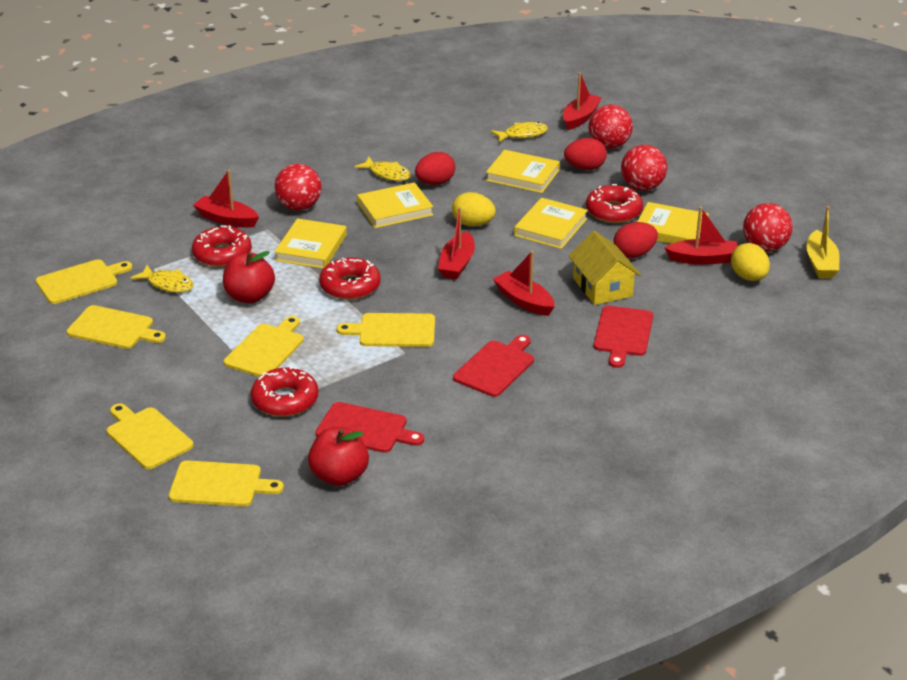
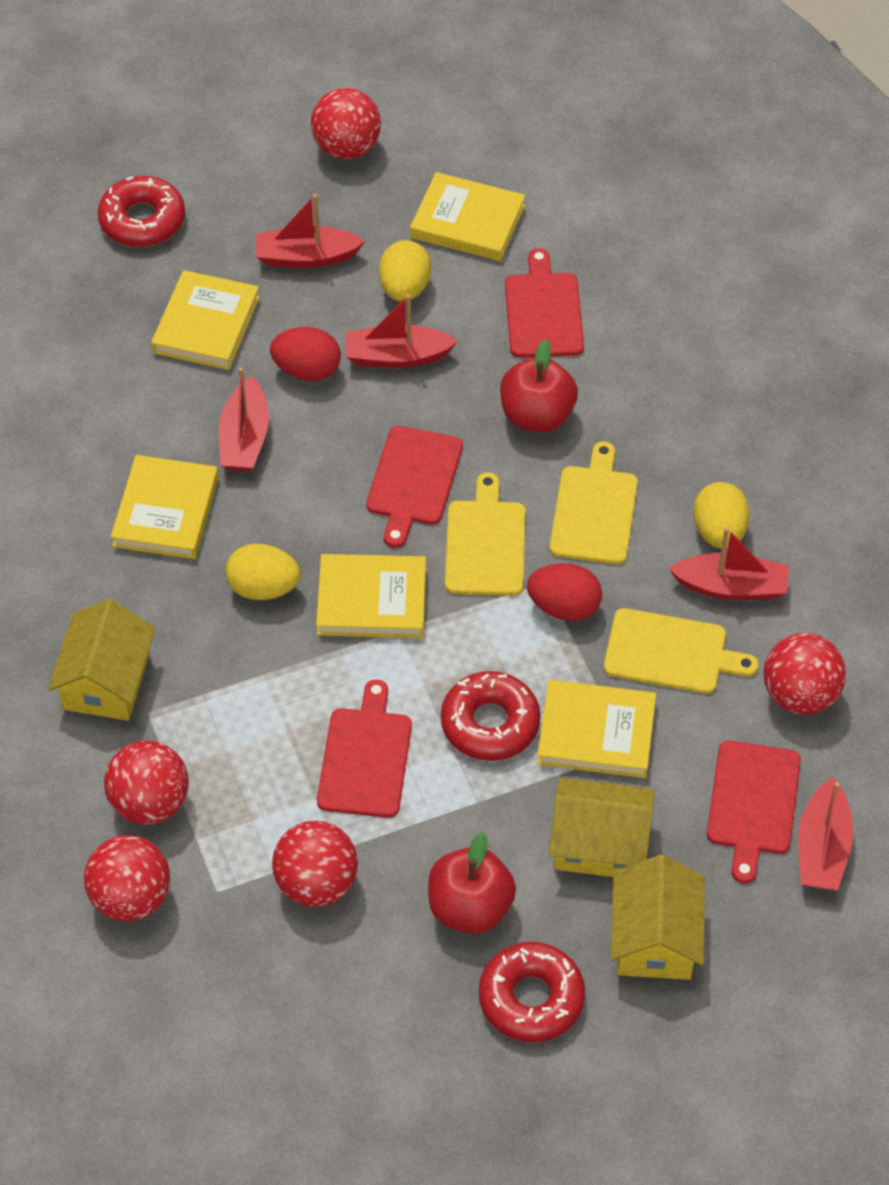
red ball: 4 -> 5
red cutting board: 3 -> 4
red donut: 4 -> 3
red egg: 3 -> 2
yellow boat: 1 -> 0
yellow cutting board: 6 -> 3
yellow egg: 2 -> 3
yellow fish: 3 -> 0
yellow house: 1 -> 3

